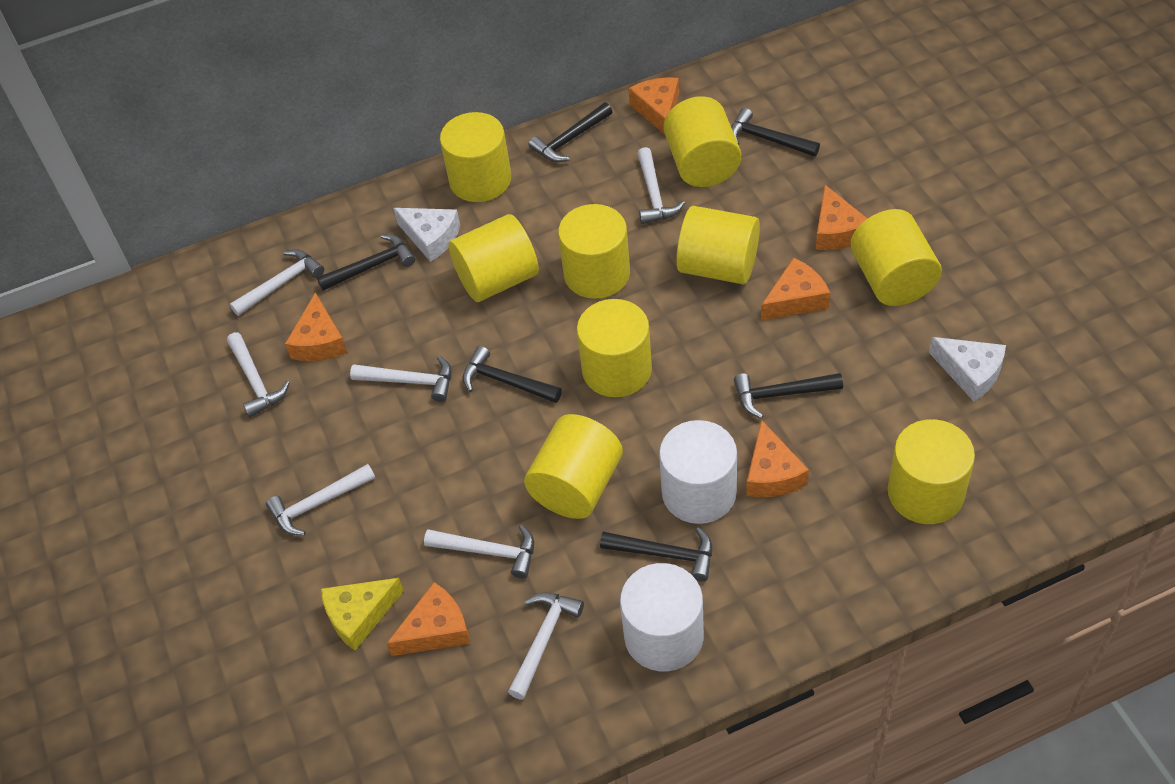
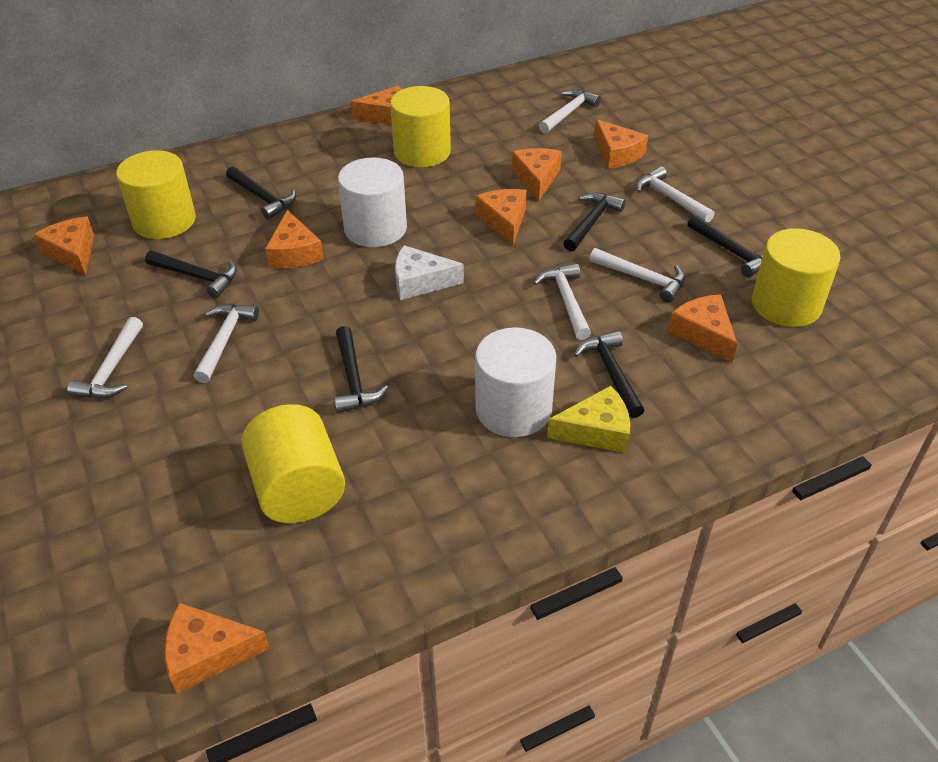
orange cheese: 6 -> 8
white cheese: 2 -> 1
white hammer: 7 -> 6
yellow cylinder: 9 -> 4

